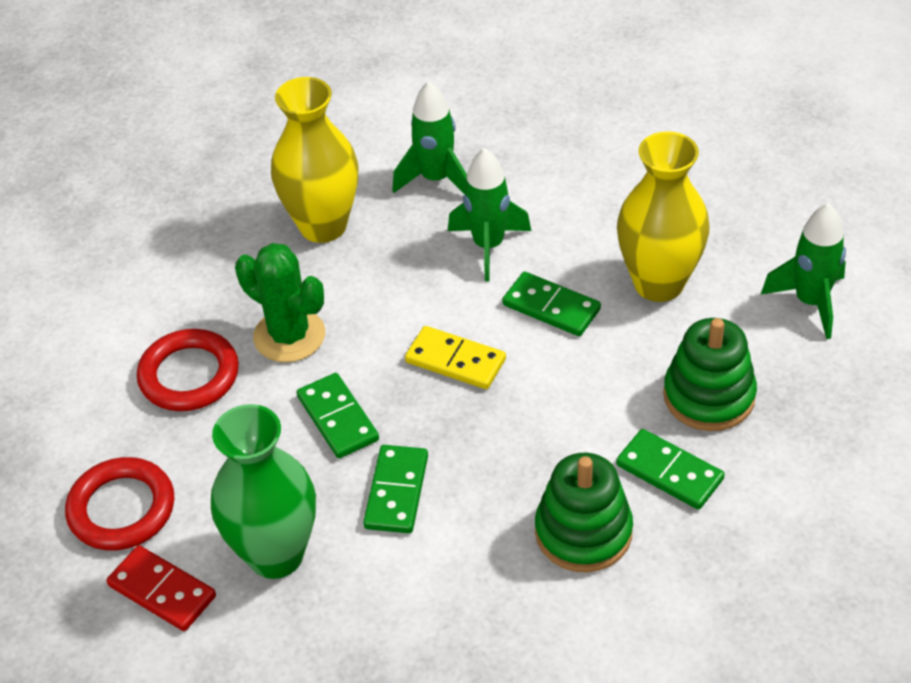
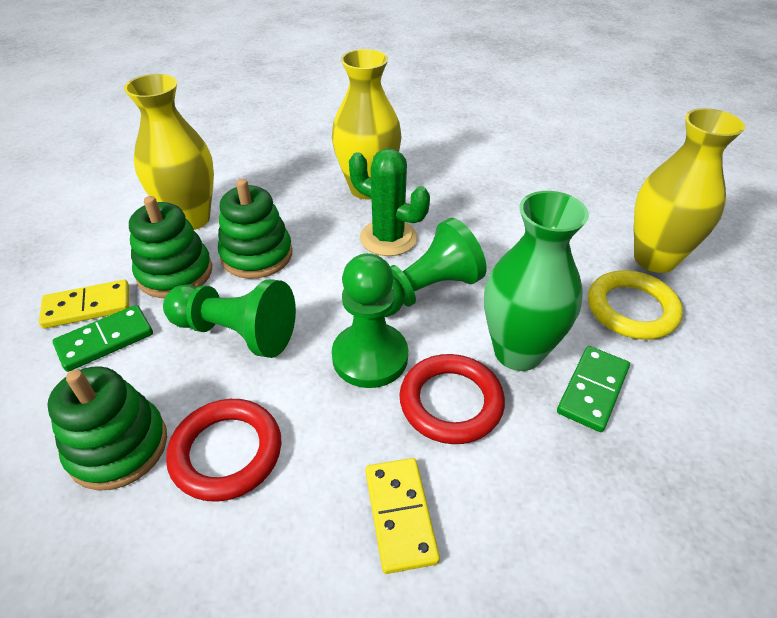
green domino: 4 -> 2
green pawn: 0 -> 3
green rocket: 3 -> 0
green stacking toy: 2 -> 3
red domino: 1 -> 0
yellow domino: 1 -> 2
yellow ring: 0 -> 1
yellow vase: 2 -> 3

